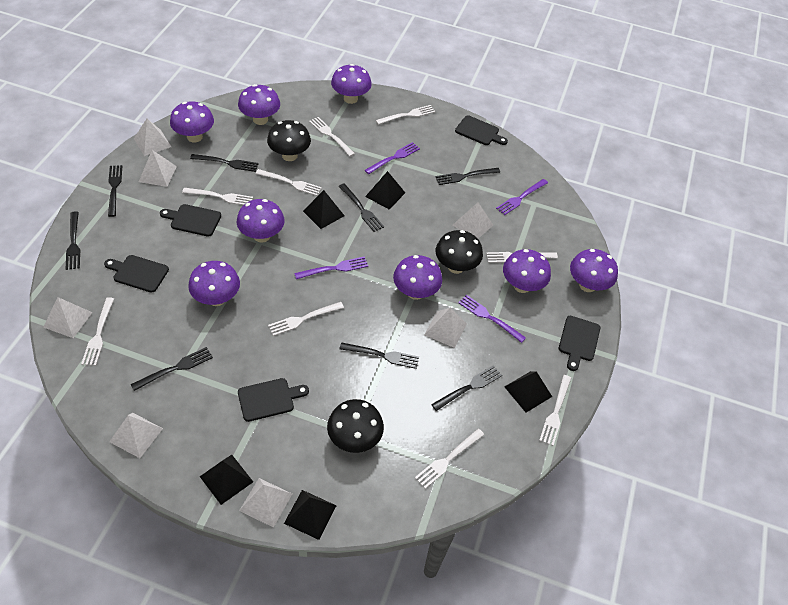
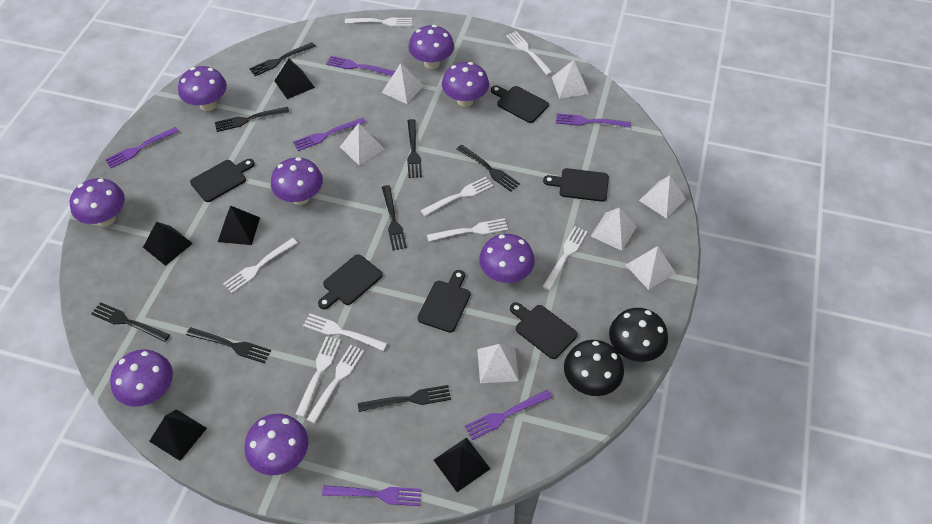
black cutting board: 5 -> 6
black mushroom: 3 -> 2
purple fork: 4 -> 6

